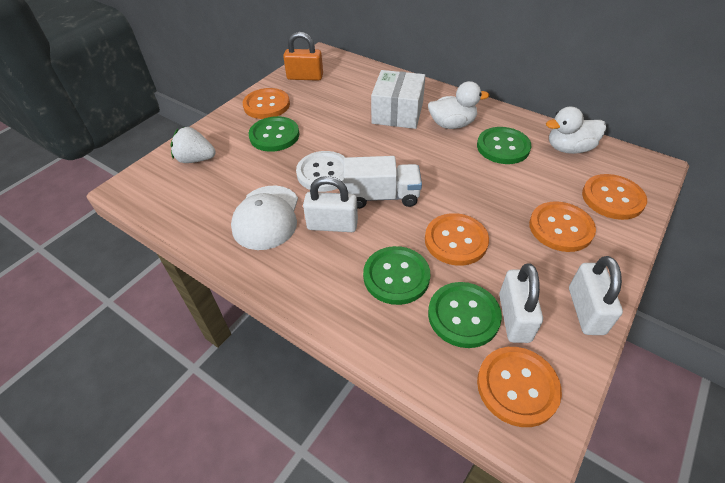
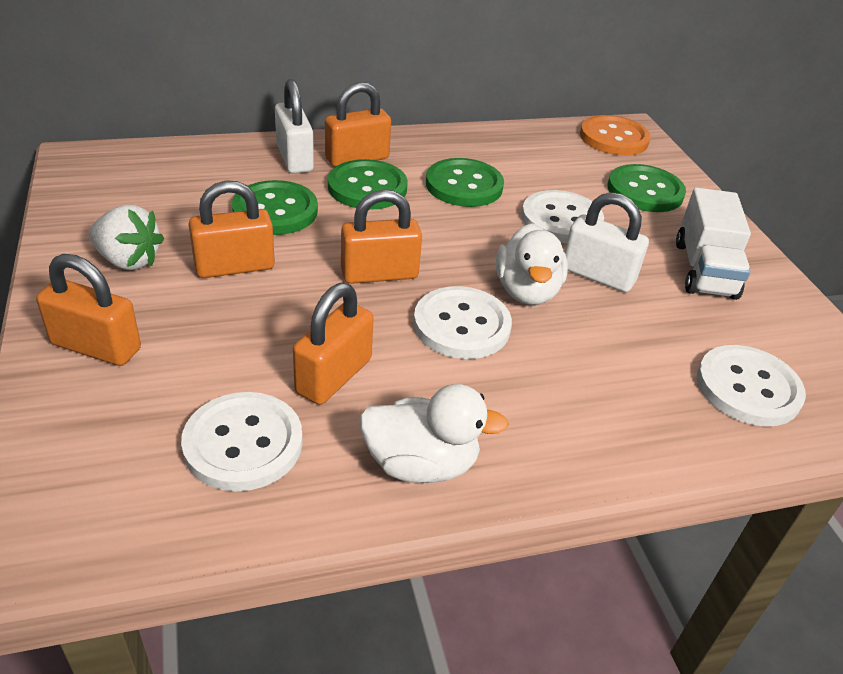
orange button: 5 -> 1
orange padlock: 1 -> 5
white box: 1 -> 0
white button: 1 -> 4
white cap: 1 -> 0
white padlock: 3 -> 2

